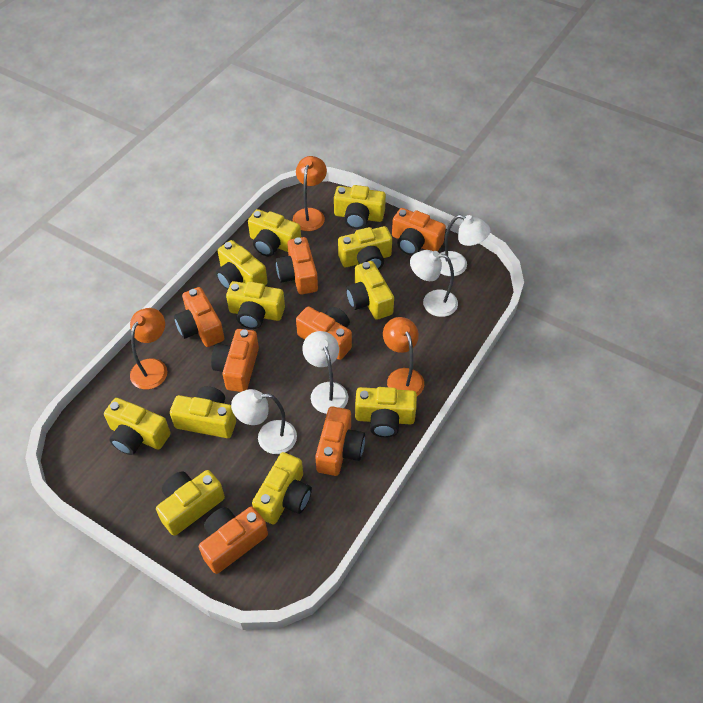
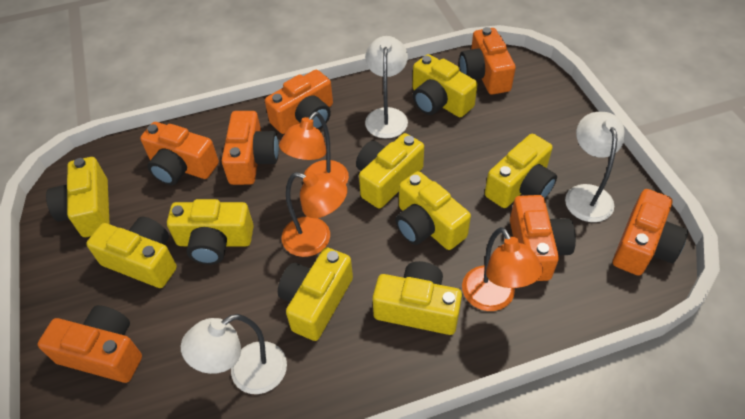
white lamp: 4 -> 3
yellow camera: 11 -> 9

